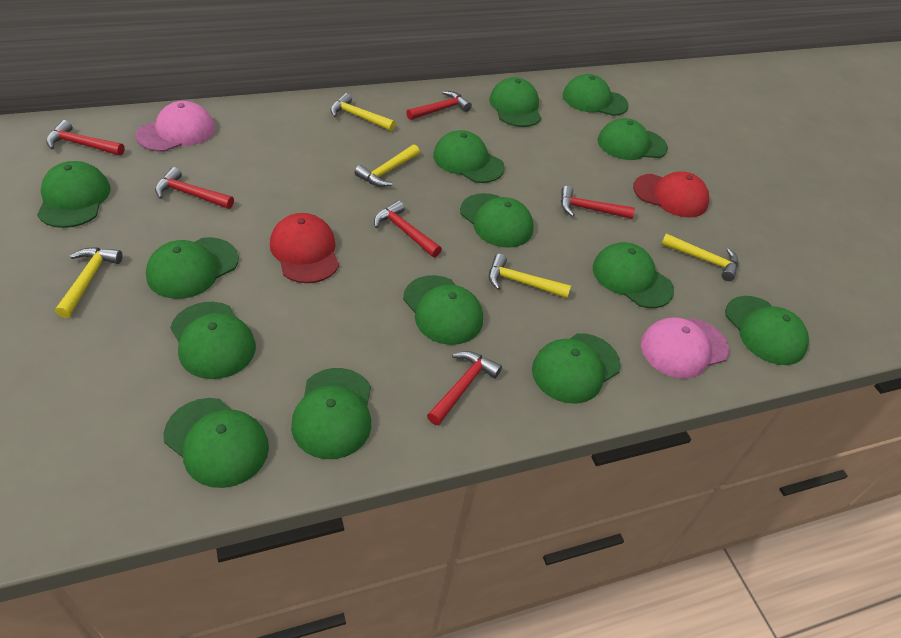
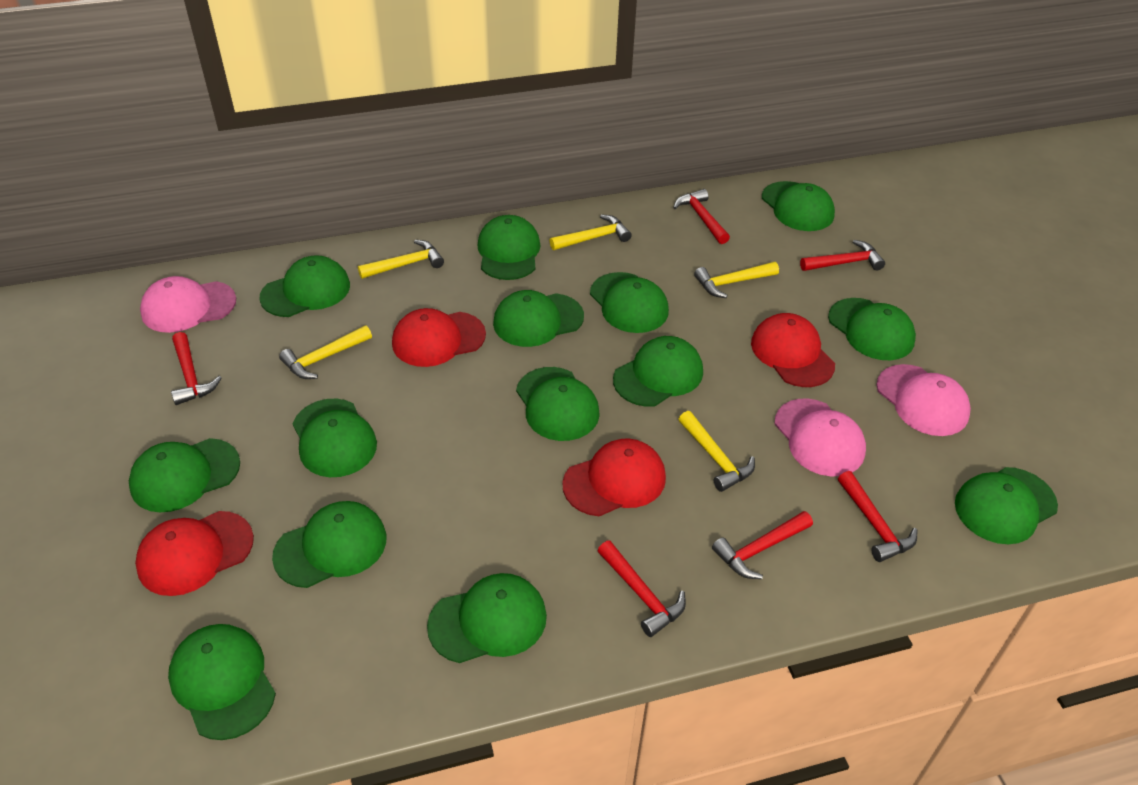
pink cap: 2 -> 3
red cap: 2 -> 4

